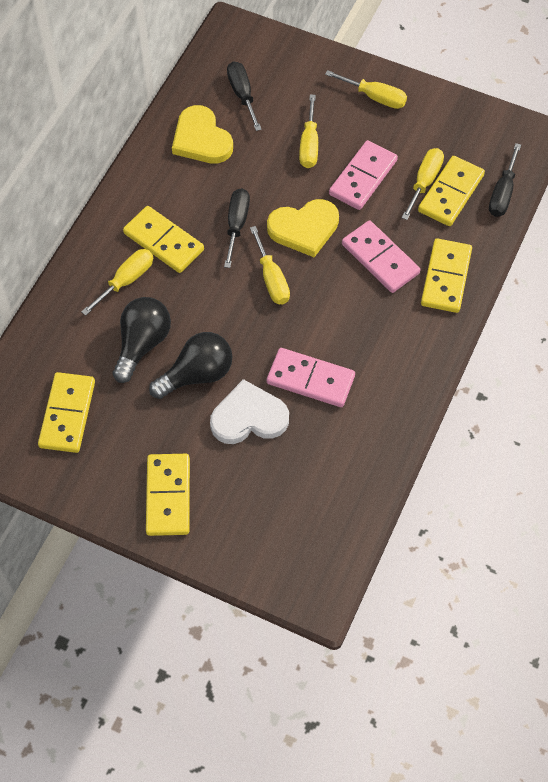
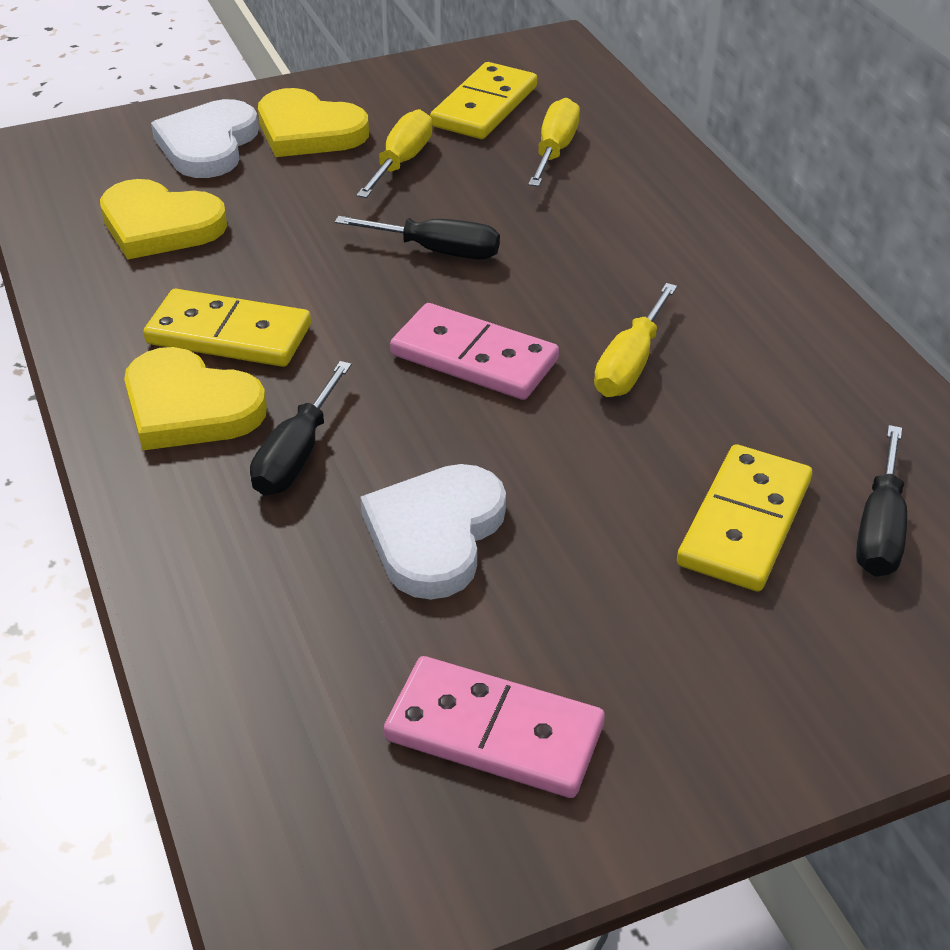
black light bulb: 2 -> 0
pink domino: 3 -> 2
white heart: 1 -> 2
yellow domino: 5 -> 3
yellow heart: 2 -> 3
yellow screwdriver: 5 -> 3

